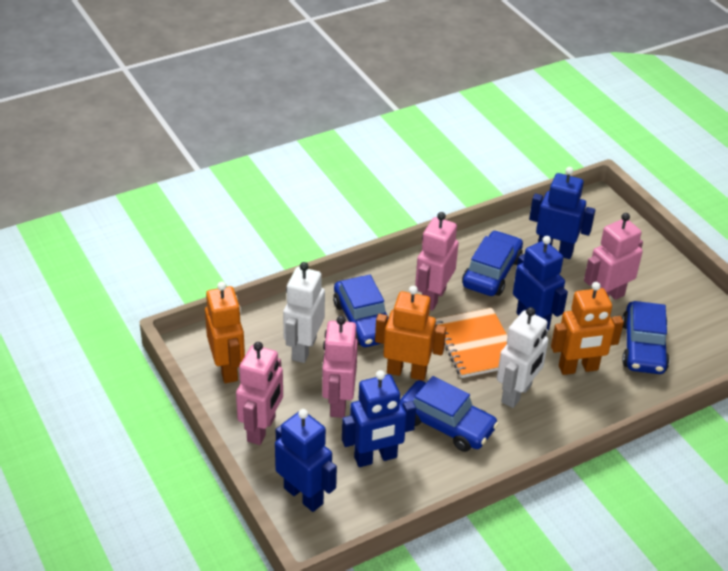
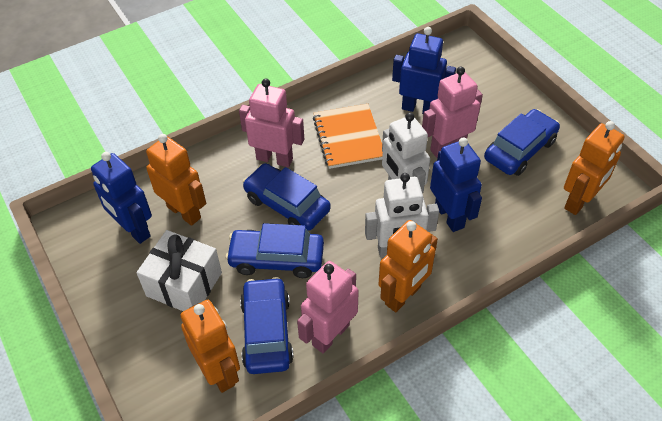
blue robot: 4 -> 3
orange robot: 3 -> 4
pink robot: 4 -> 3
white gift: 0 -> 1

